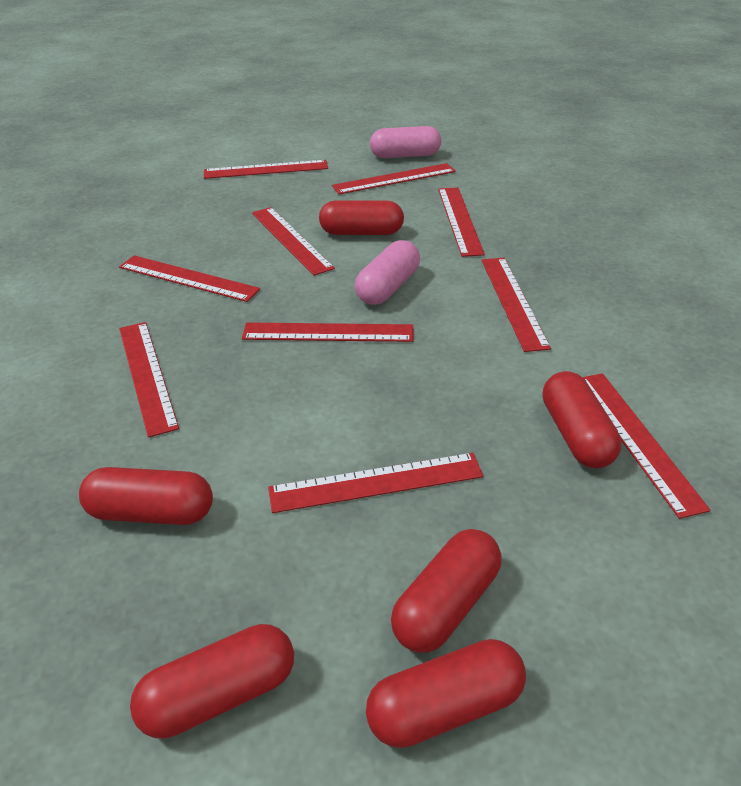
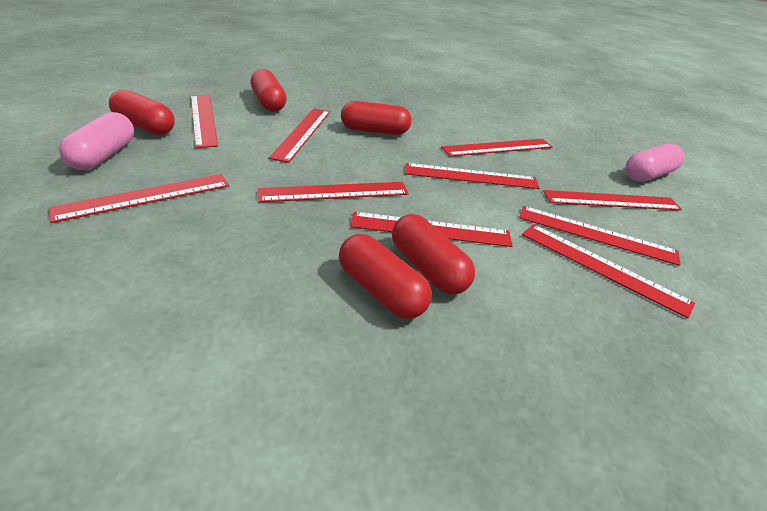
red capsule: 6 -> 5

